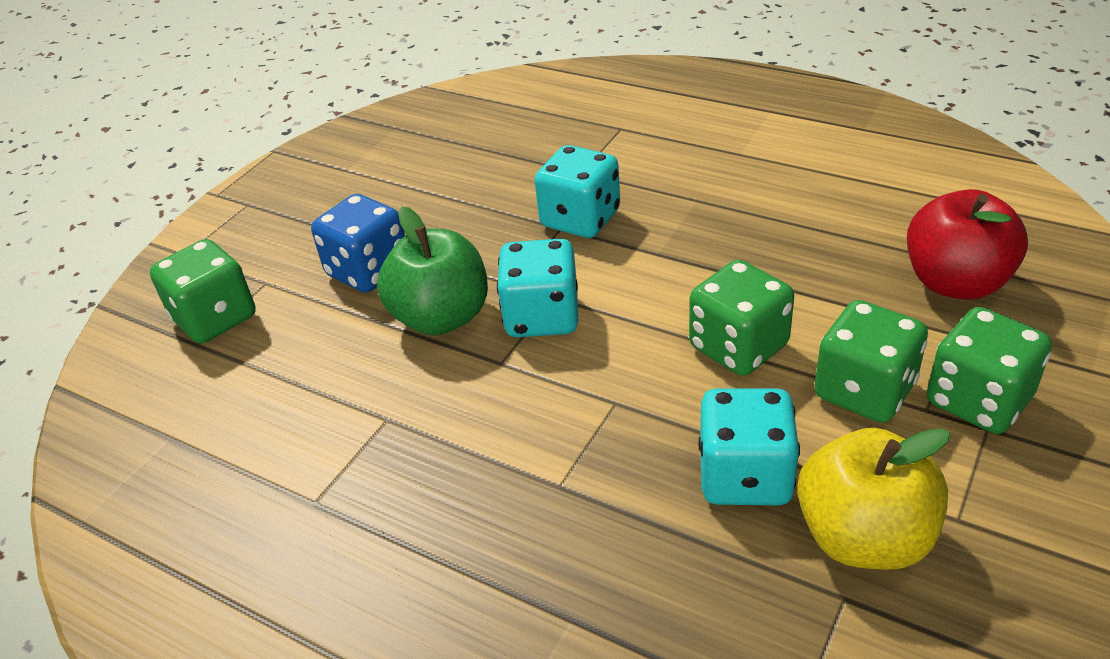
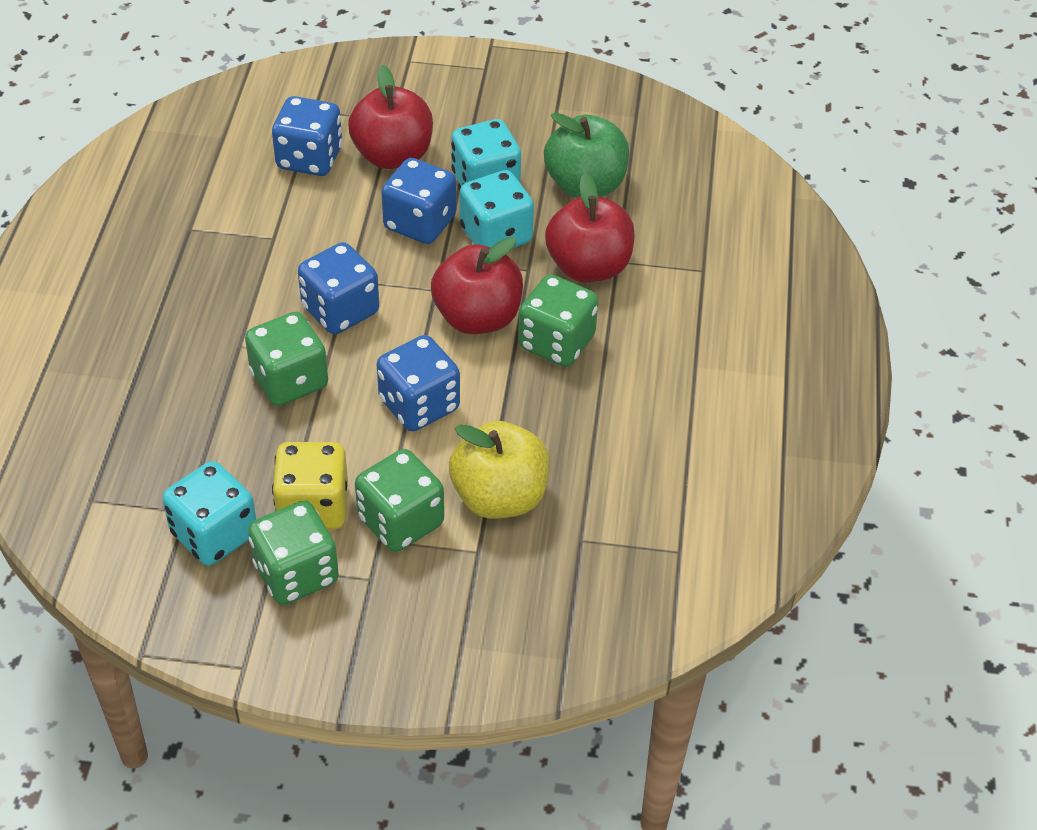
blue dice: 1 -> 4
red apple: 1 -> 3
yellow dice: 0 -> 1

